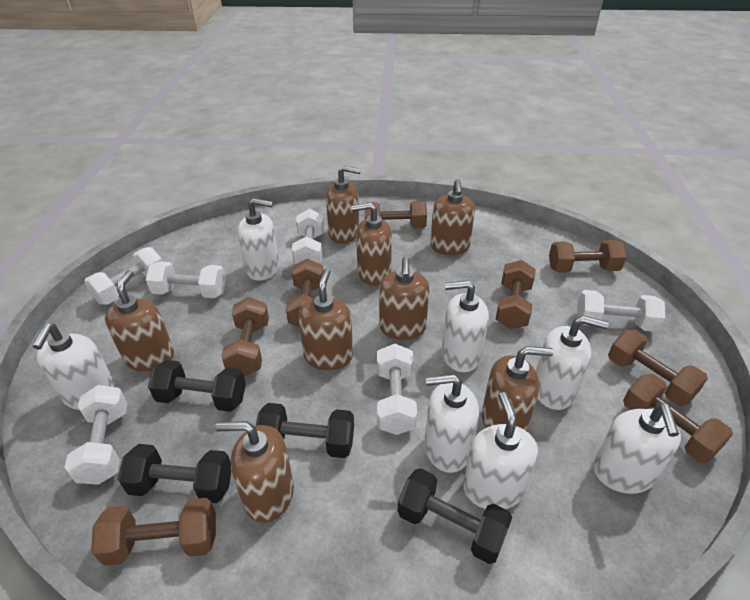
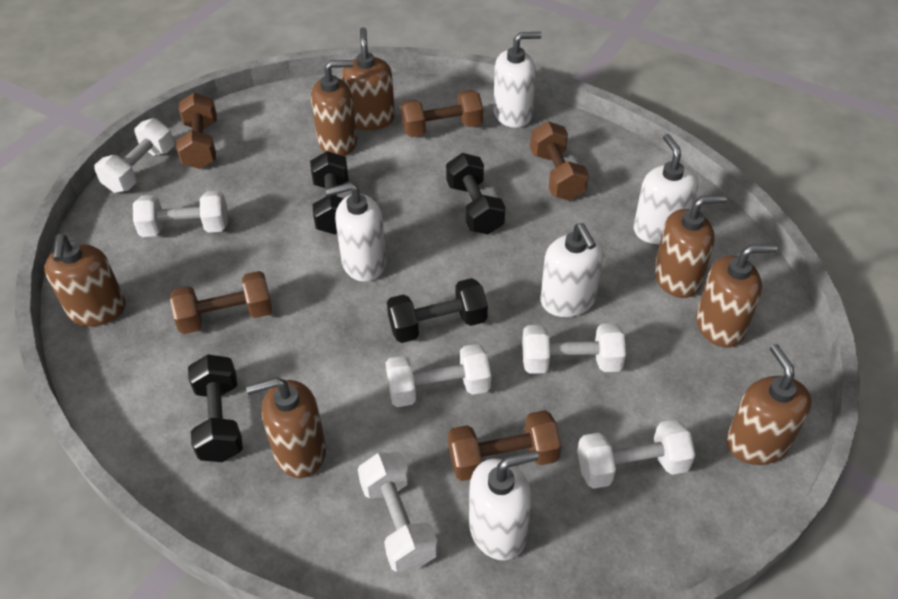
brown dumbbell: 8 -> 5
brown soap dispenser: 8 -> 7
white soap dispenser: 7 -> 5

